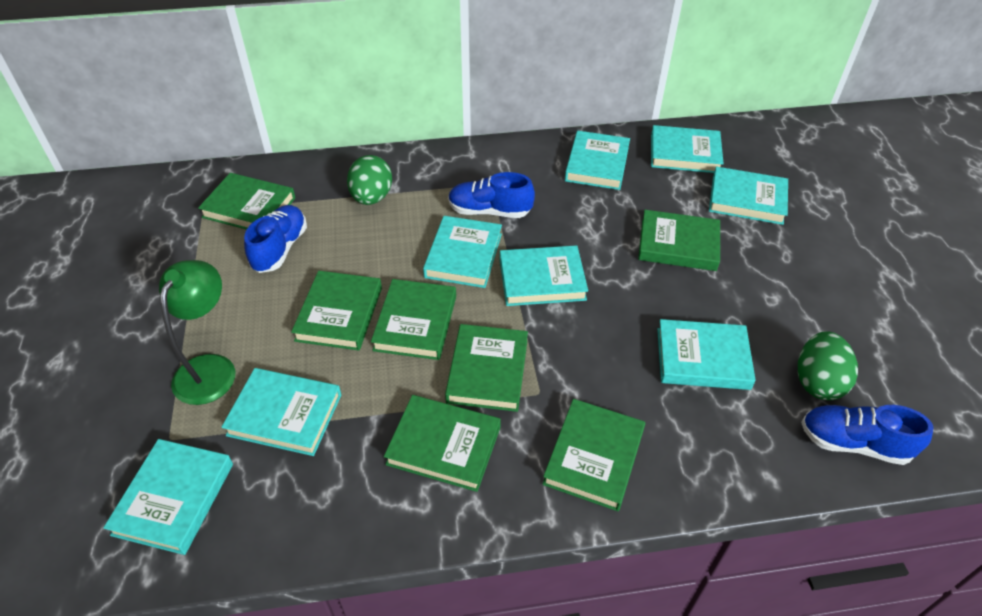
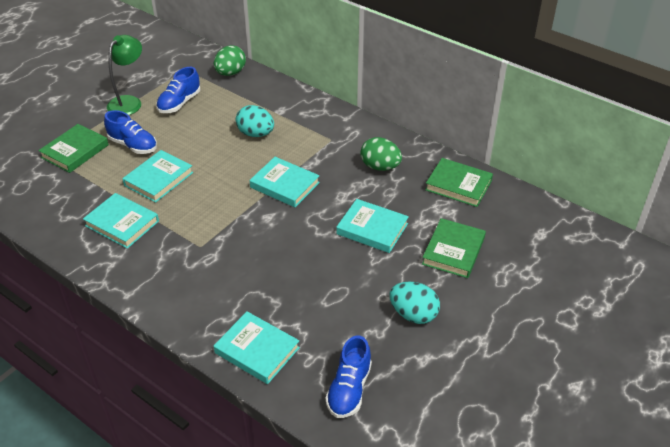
green book: 7 -> 3
turquoise book: 8 -> 5
turquoise egg: 0 -> 2

